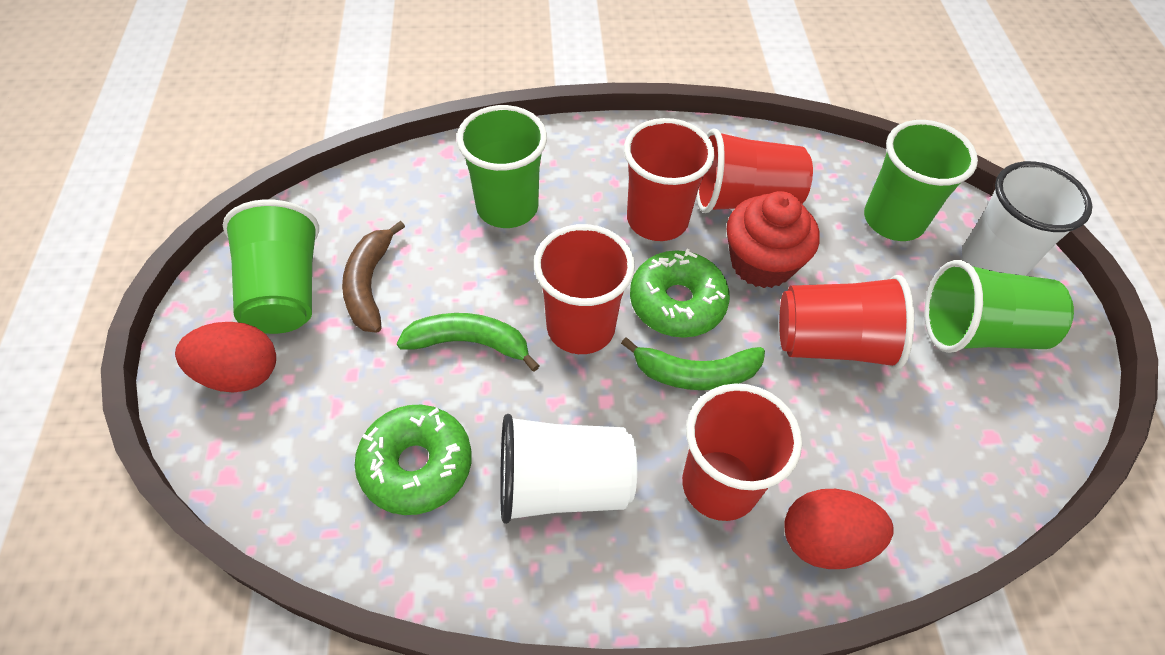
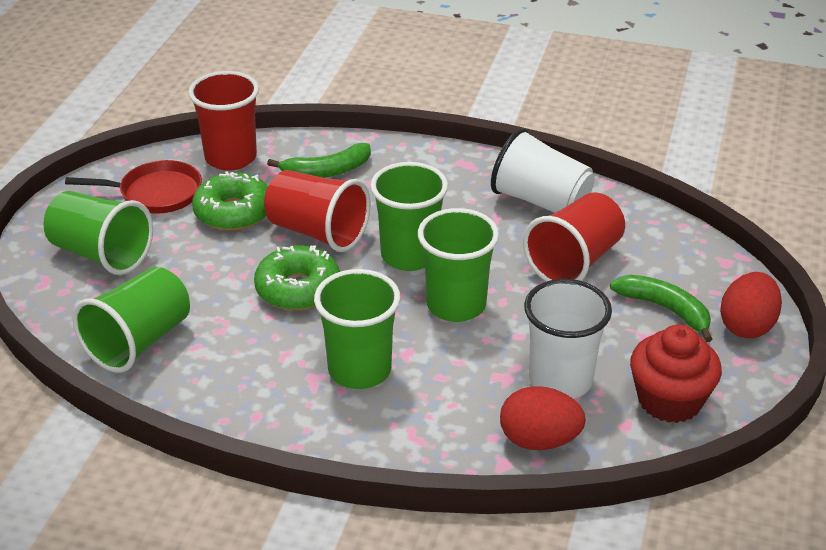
brown banana: 1 -> 0
green cup: 4 -> 5
red cup: 5 -> 3
red pan: 0 -> 1

